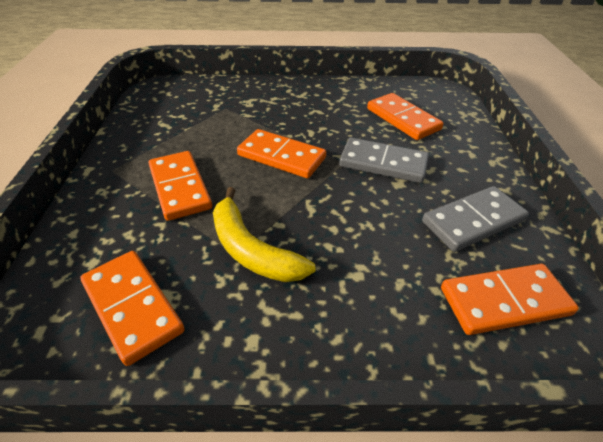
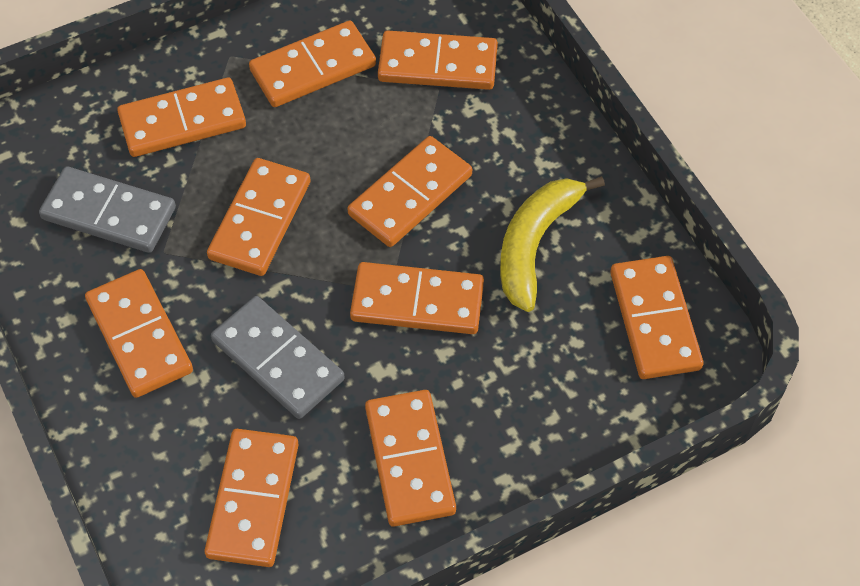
orange domino: 5 -> 10

